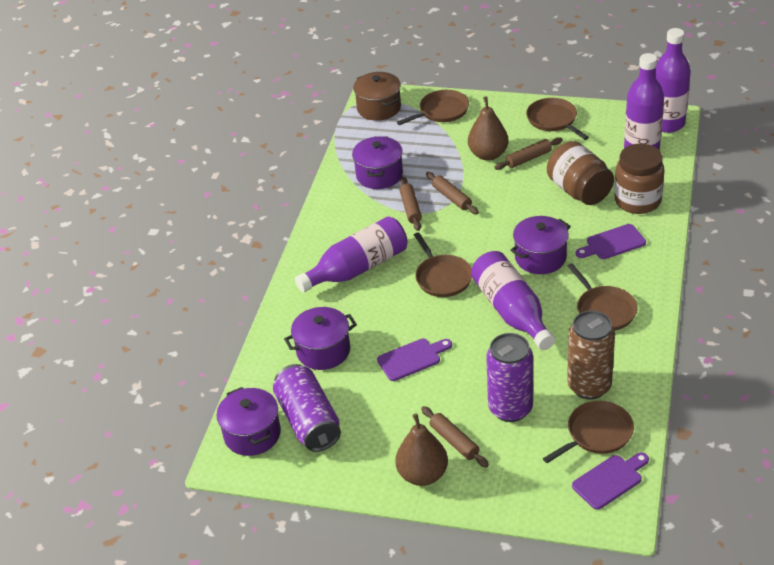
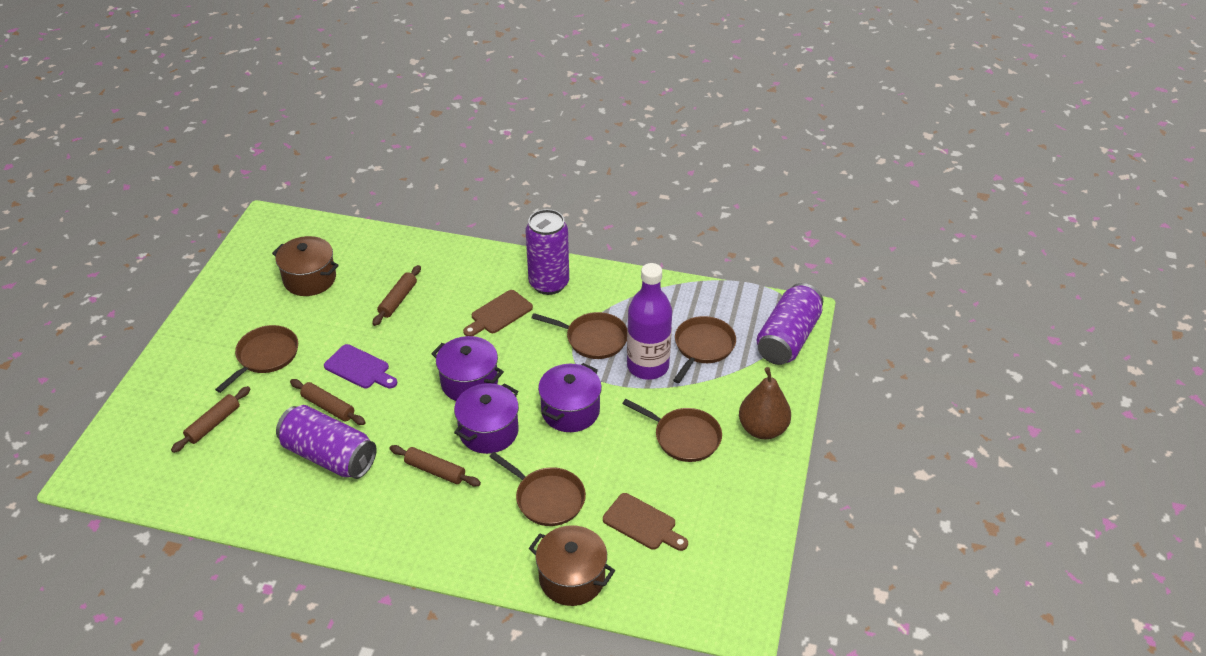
brown can: 1 -> 0
brown cutting board: 0 -> 2
brown jar: 2 -> 0
brown pear: 2 -> 1
brown pot: 1 -> 2
purple bottle: 4 -> 1
purple can: 2 -> 3
purple cutting board: 3 -> 1
purple pot: 4 -> 3

